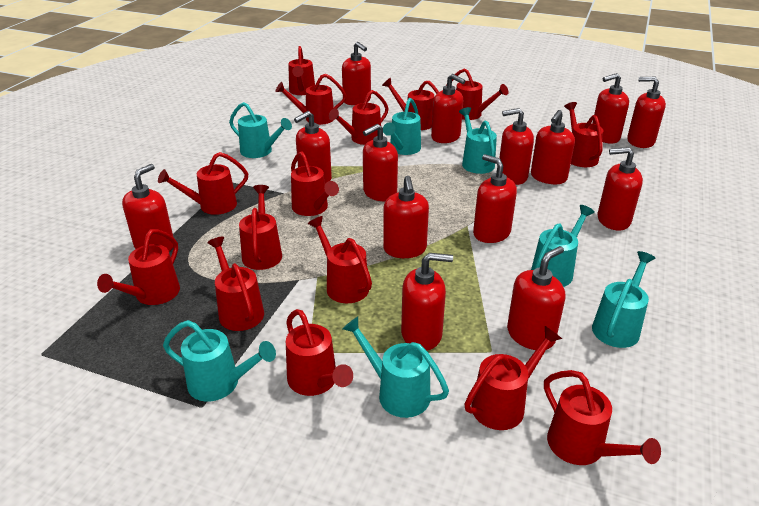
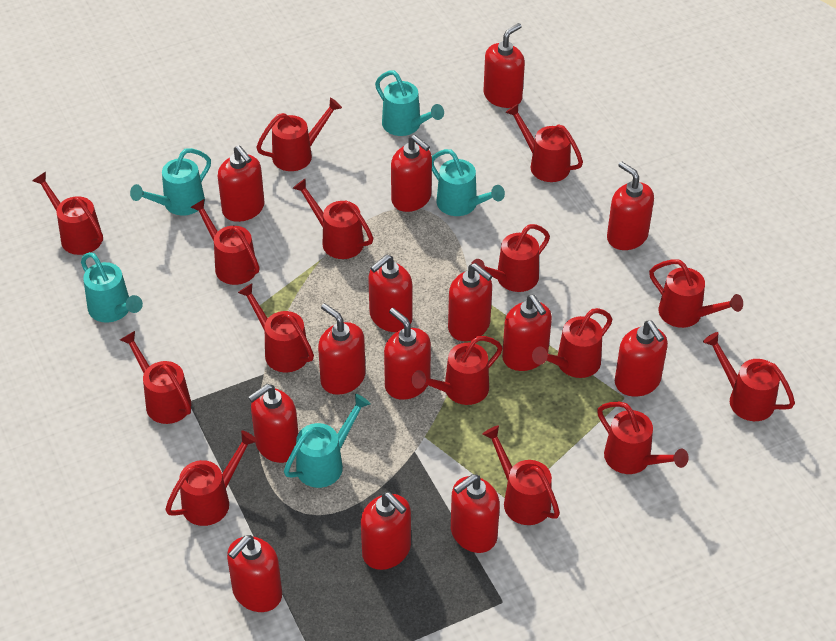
turquoise watering can: 7 -> 5

